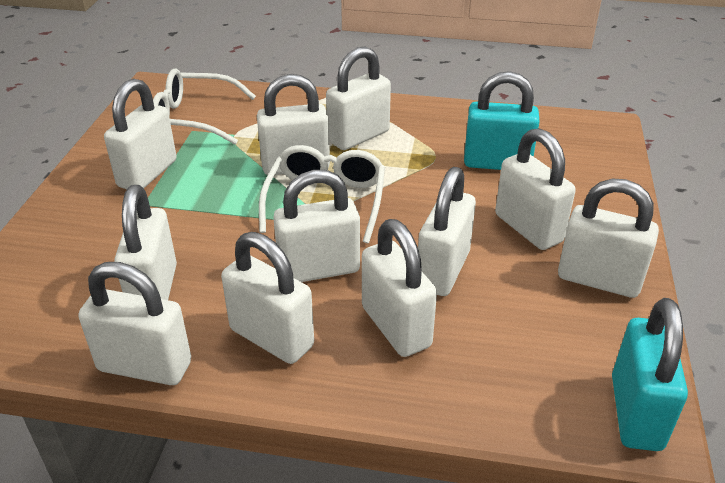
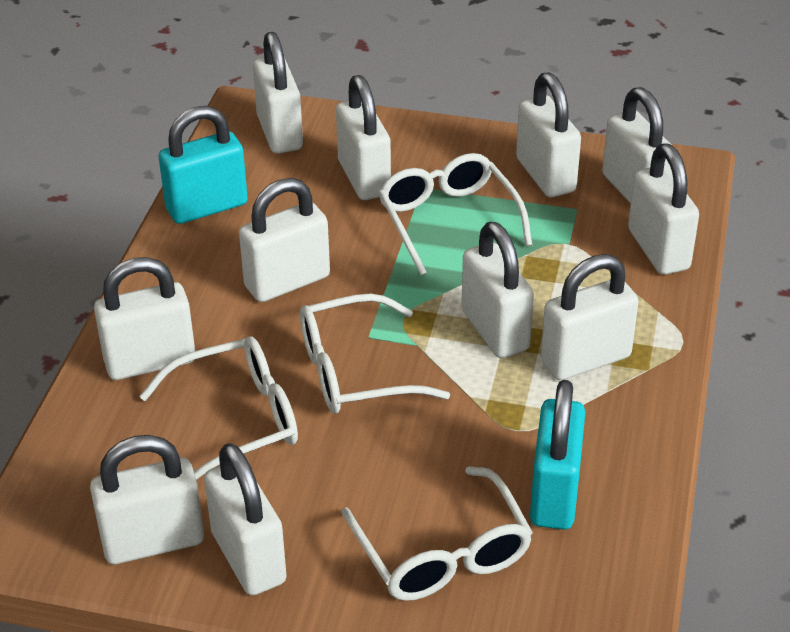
white glasses: 2 -> 4

